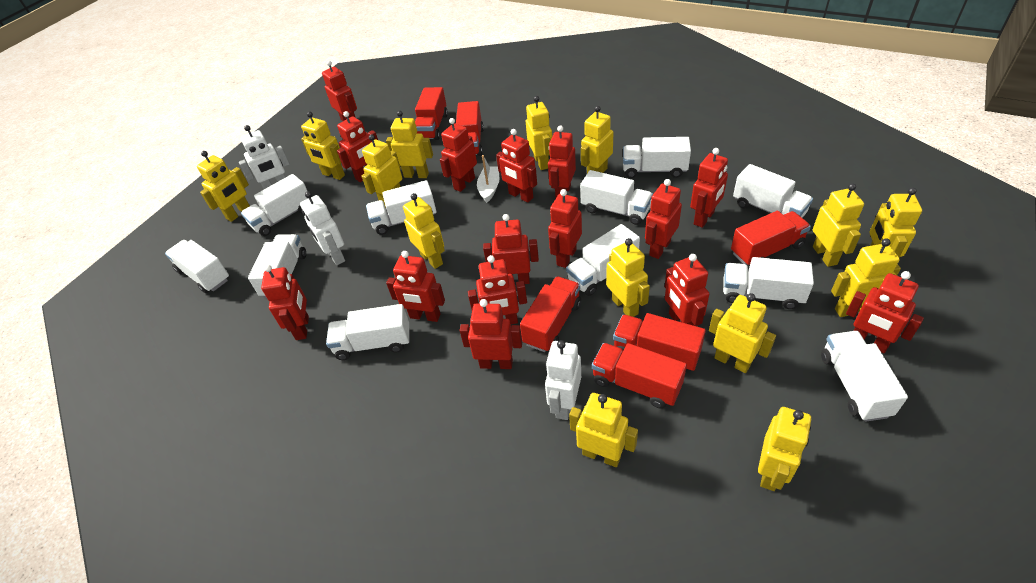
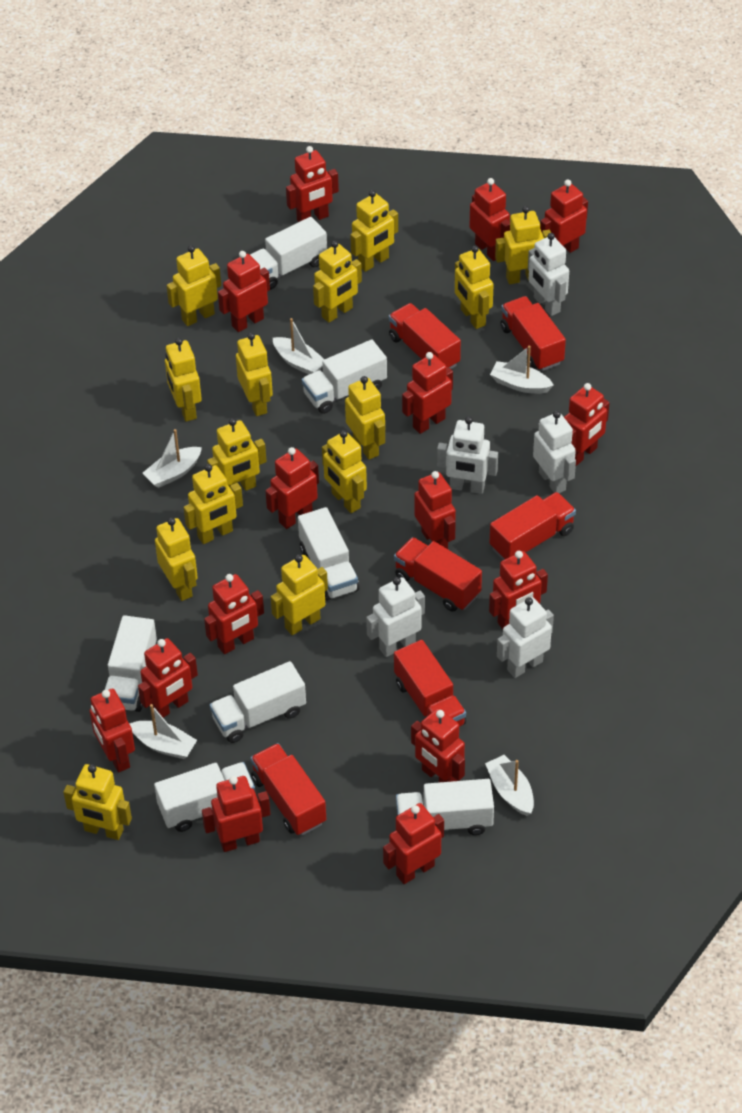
white boat: 1 -> 5
white robot: 3 -> 5
white truck: 11 -> 7

